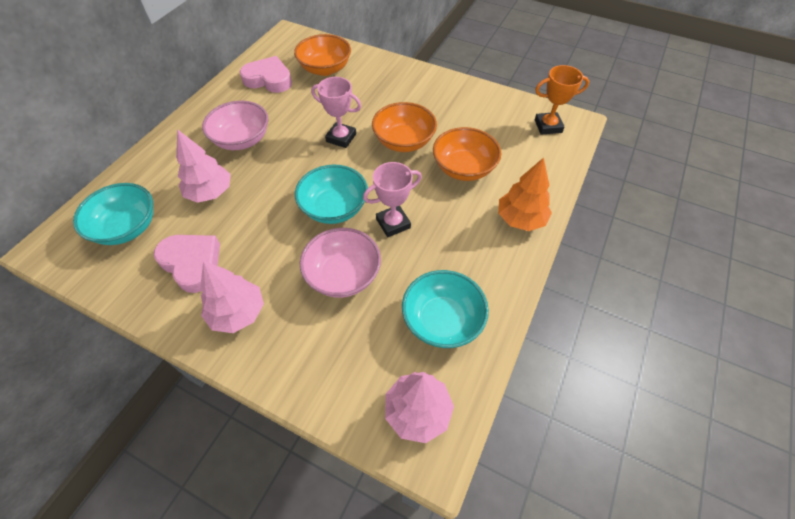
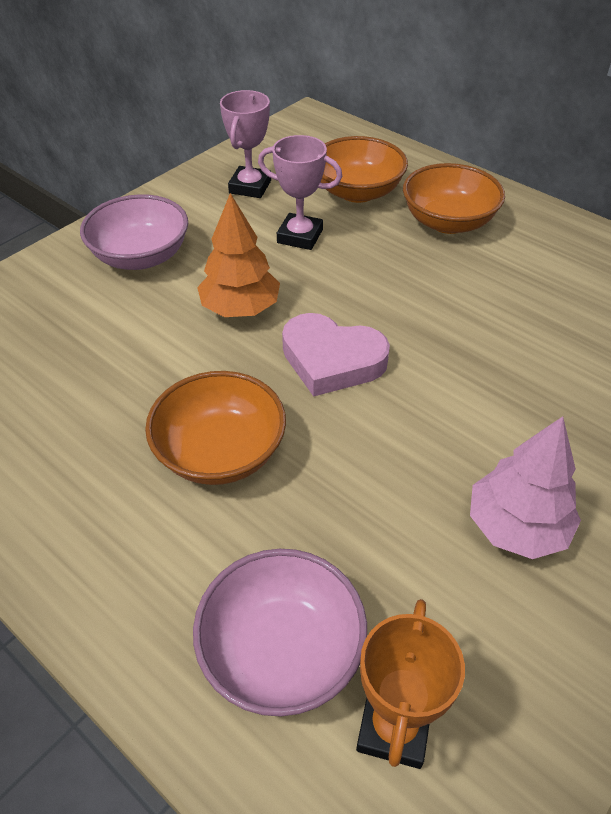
pink heart: 2 -> 1
pink tree: 3 -> 1
turquoise bowl: 3 -> 0

